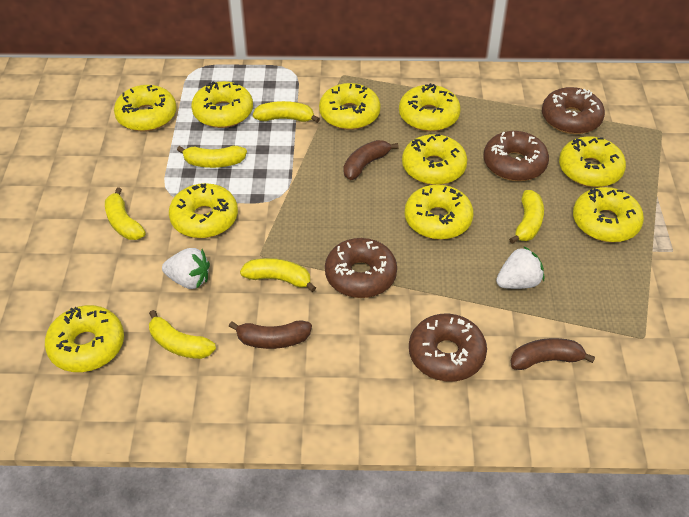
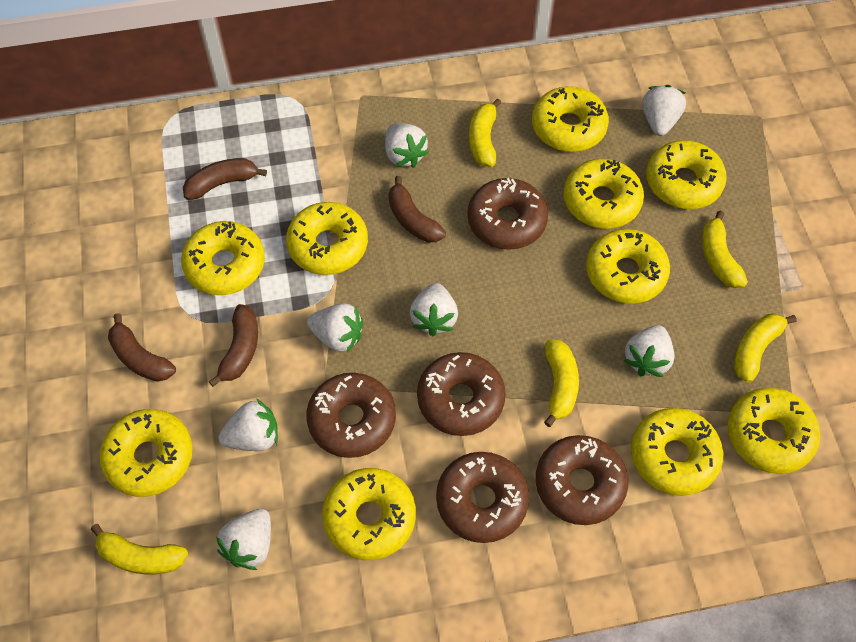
brown banana: 3 -> 4
brown donut: 4 -> 5
white strawberry: 2 -> 7
yellow banana: 6 -> 5

